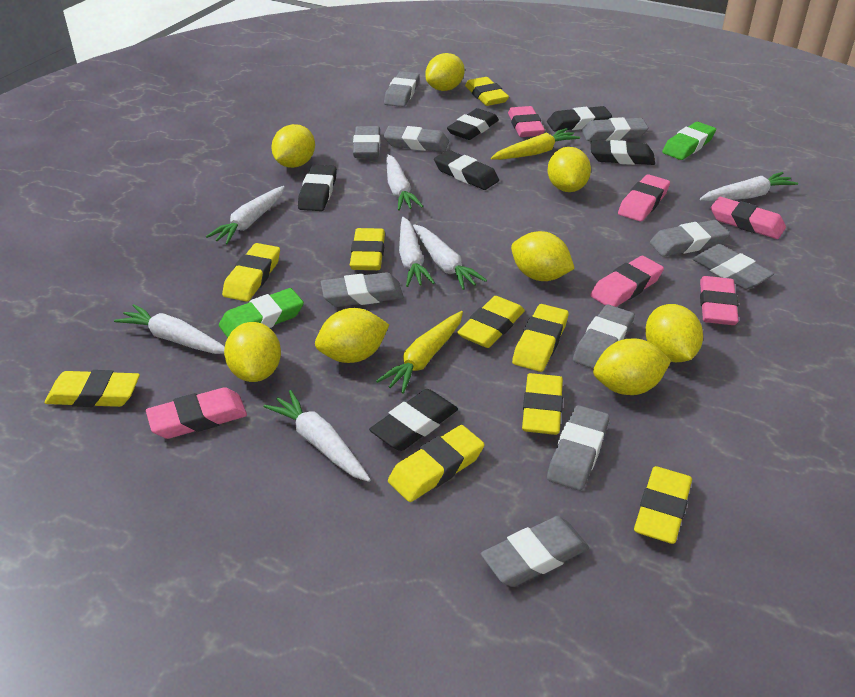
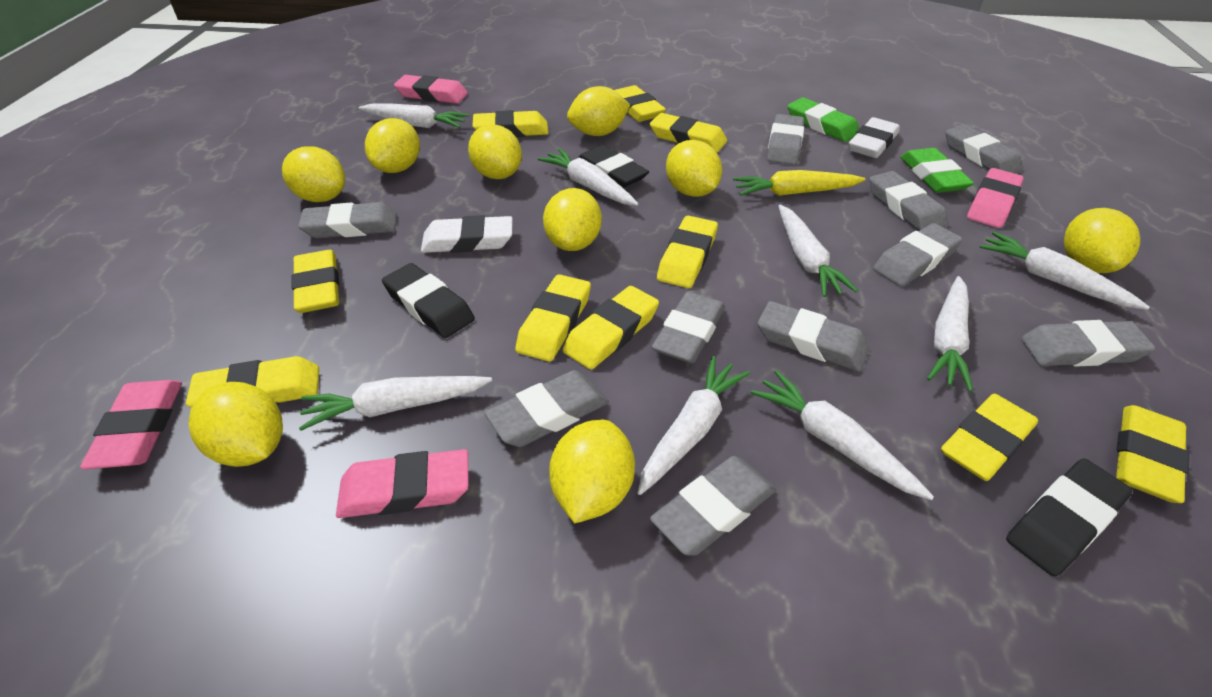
black eraser: 6 -> 3
pink eraser: 6 -> 4
white carrot: 7 -> 8
white eraser: 0 -> 2
yellow carrot: 2 -> 1
yellow eraser: 9 -> 10
yellow lemon: 8 -> 9

